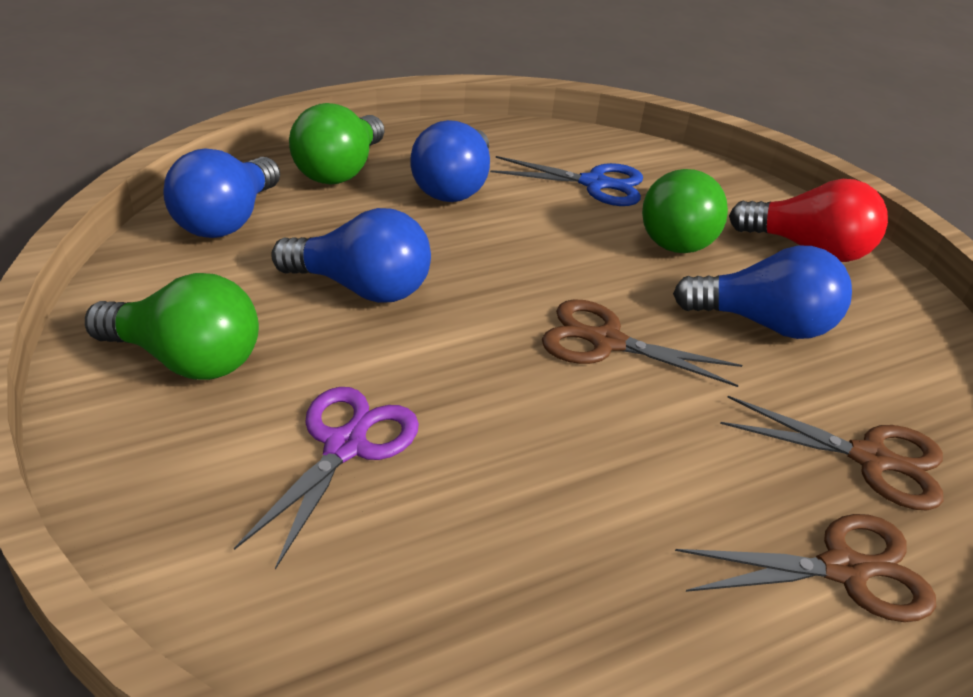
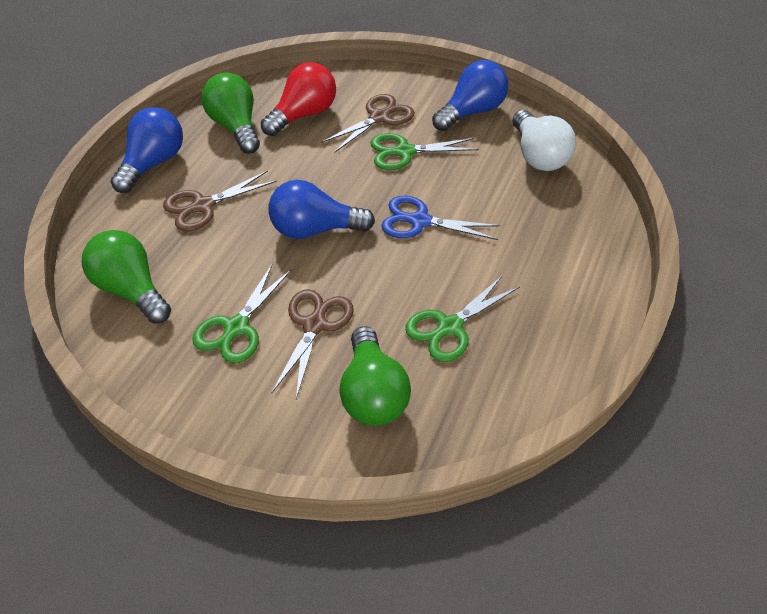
blue light bulb: 4 -> 3
green scissors: 0 -> 3
purple scissors: 1 -> 0
white light bulb: 0 -> 1

